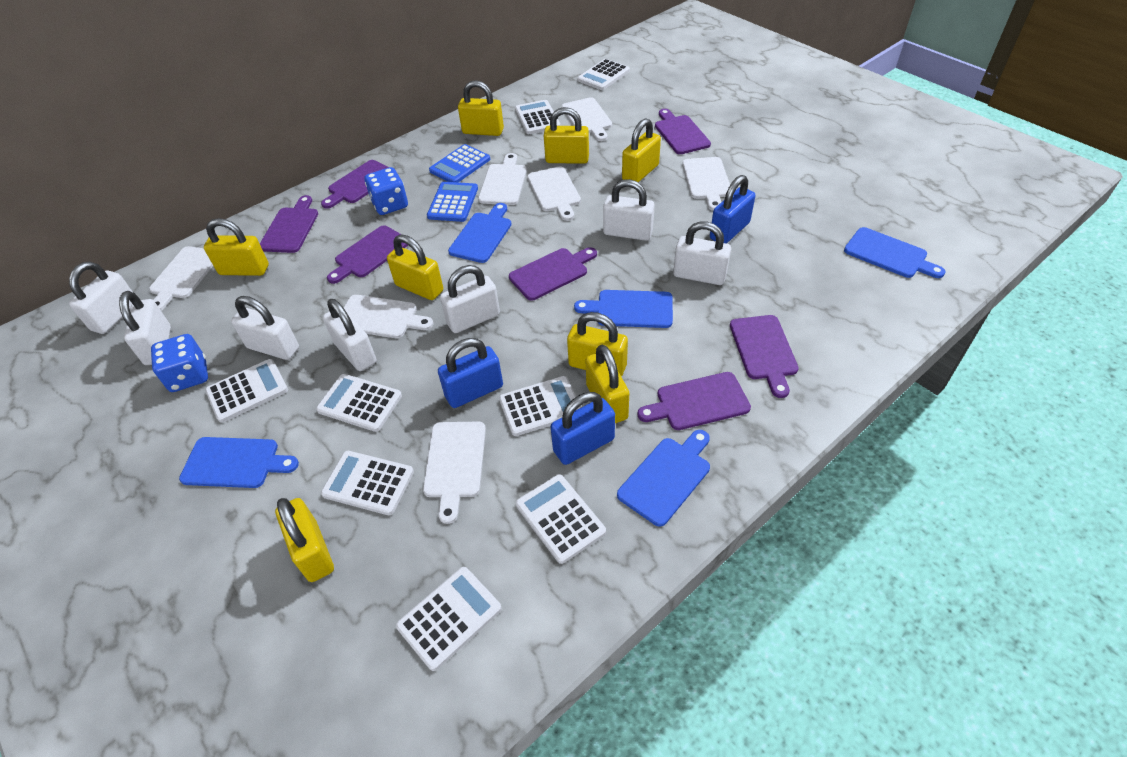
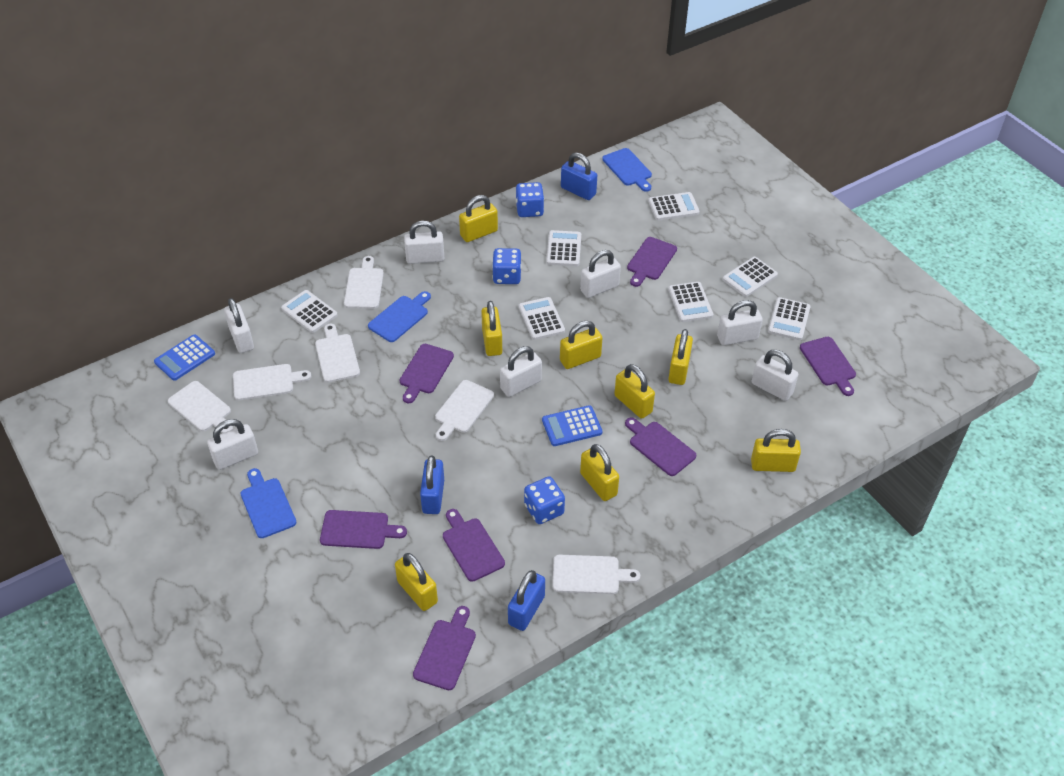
blue cutting board: 5 -> 3
blue dice: 2 -> 3
white calculator: 8 -> 7
white cutting board: 7 -> 6

